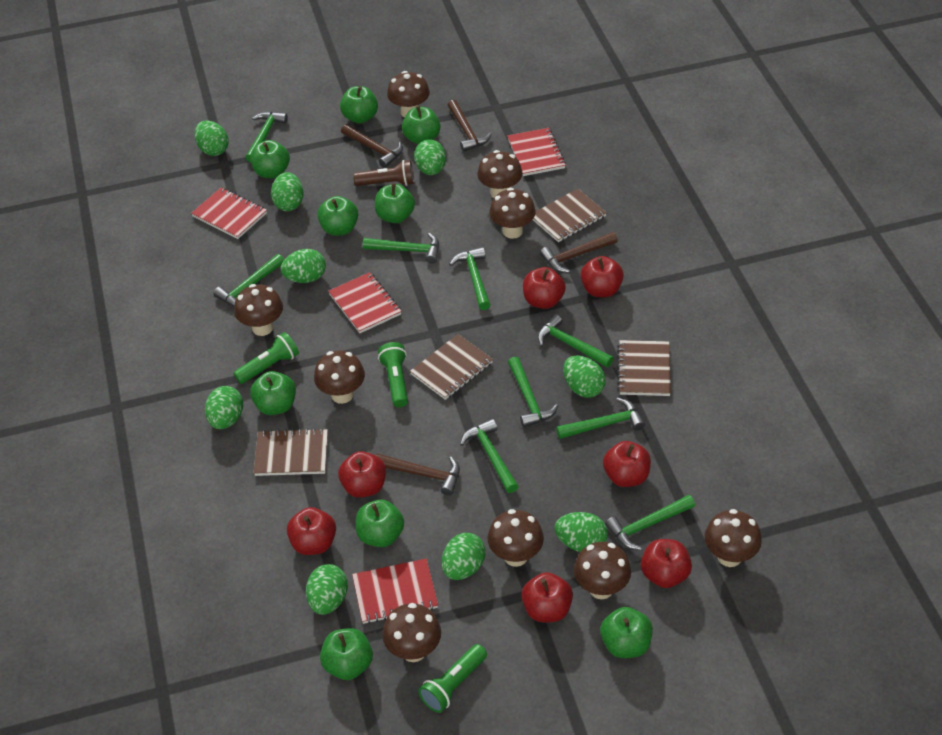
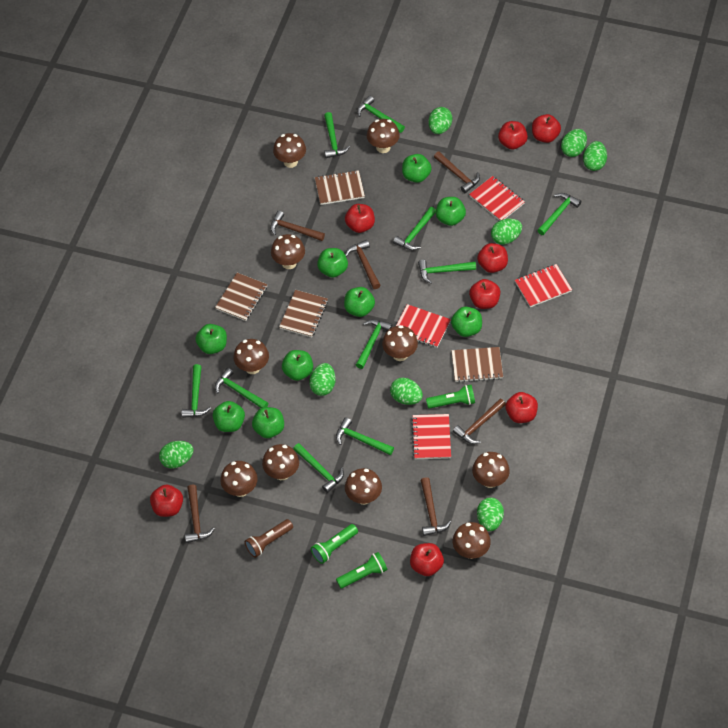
brown hammer: 4 -> 6
brown mushroom: 9 -> 10
green egg: 9 -> 8
green hammer: 9 -> 10
red apple: 7 -> 8

